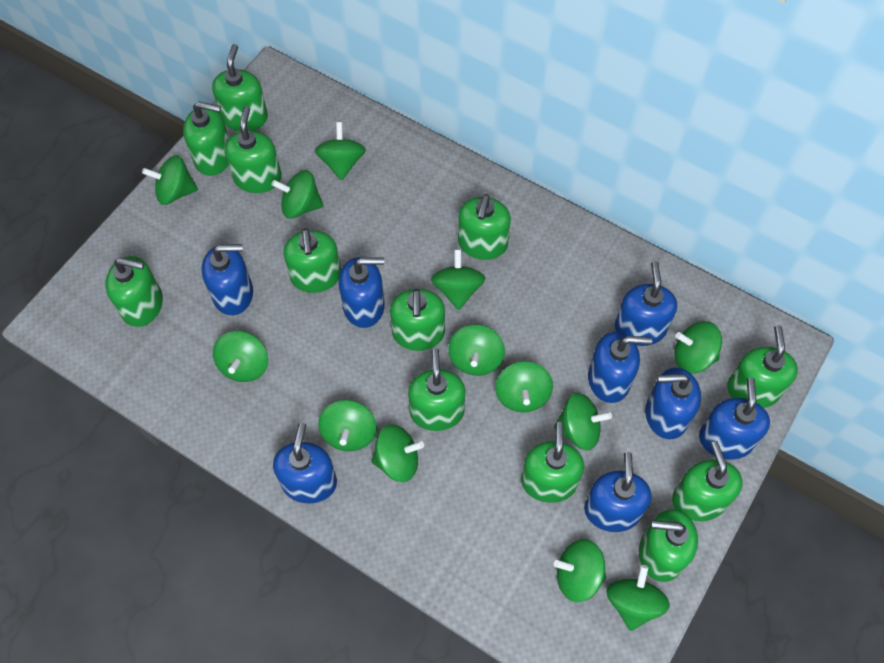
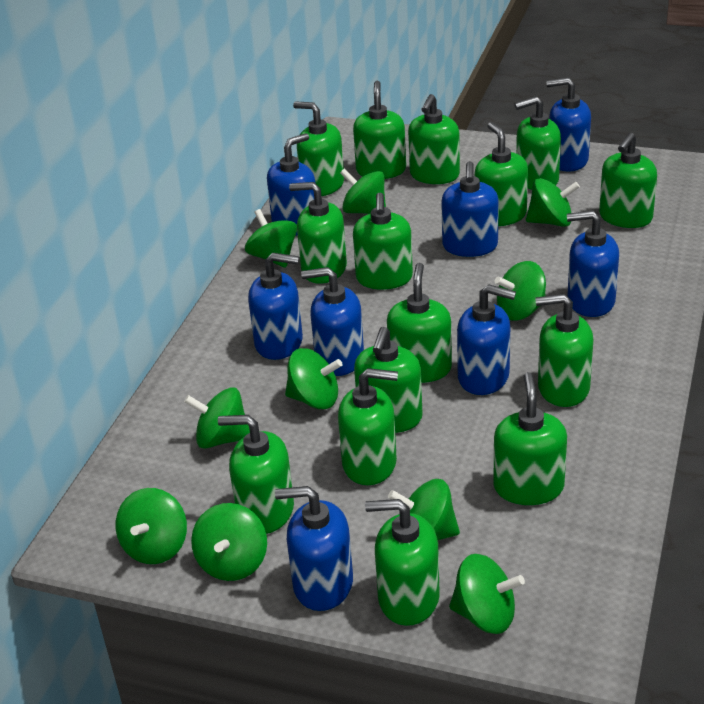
green soap dispenser: 12 -> 15
green spinning top: 13 -> 10

